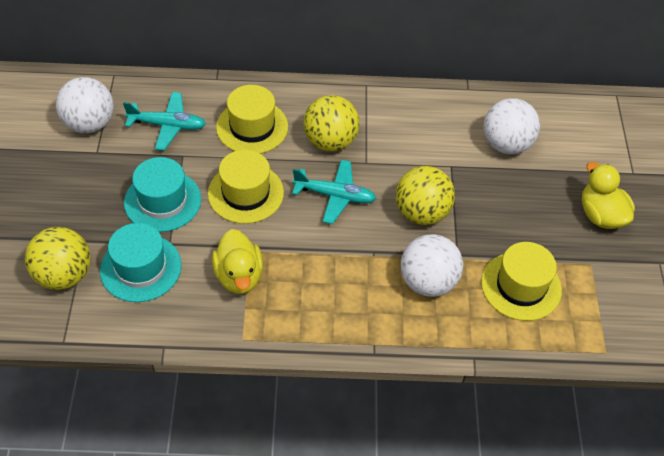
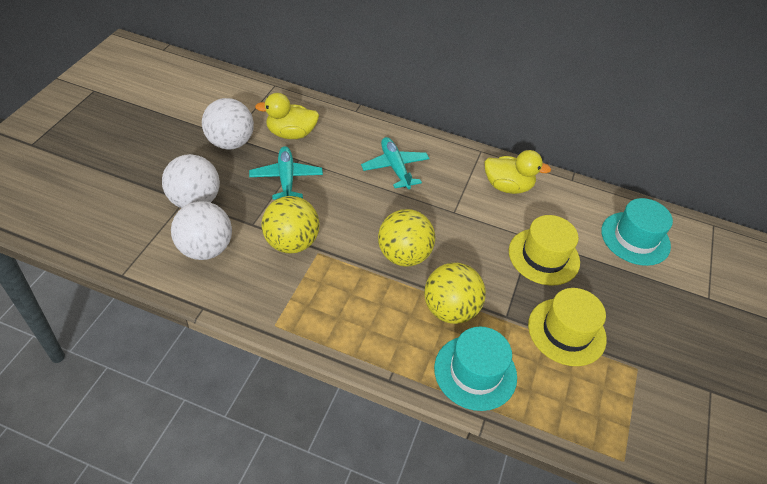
yellow hat: 3 -> 2

